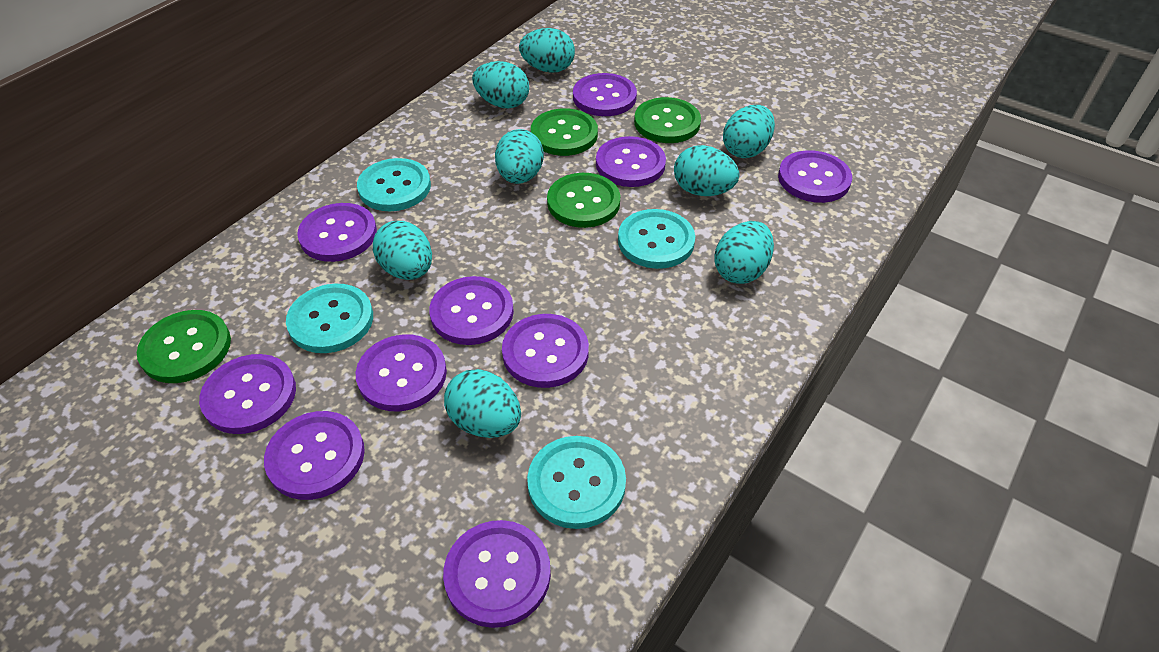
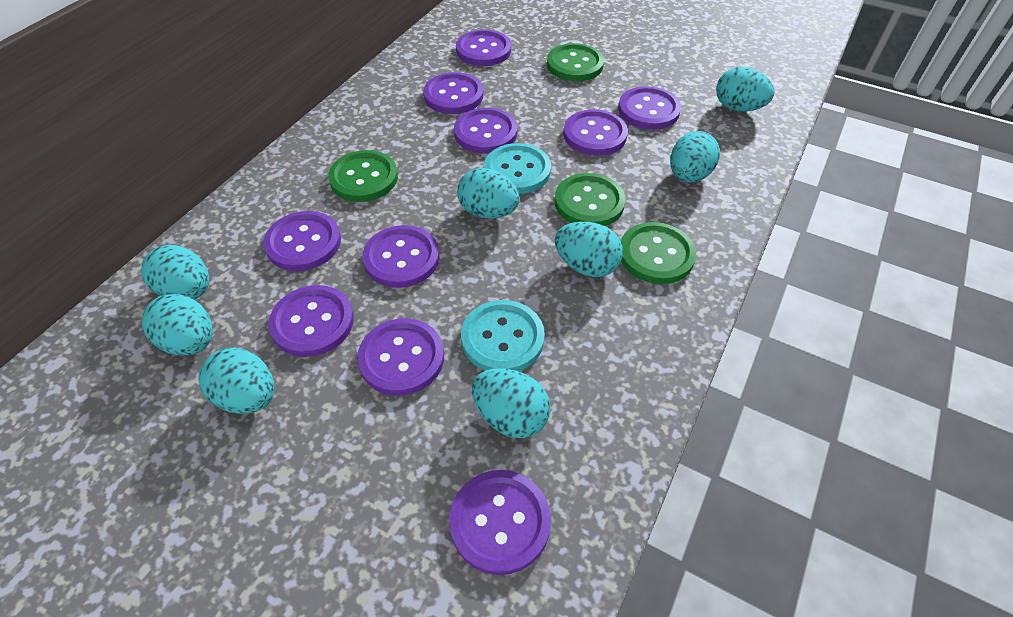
turquoise button: 4 -> 2

